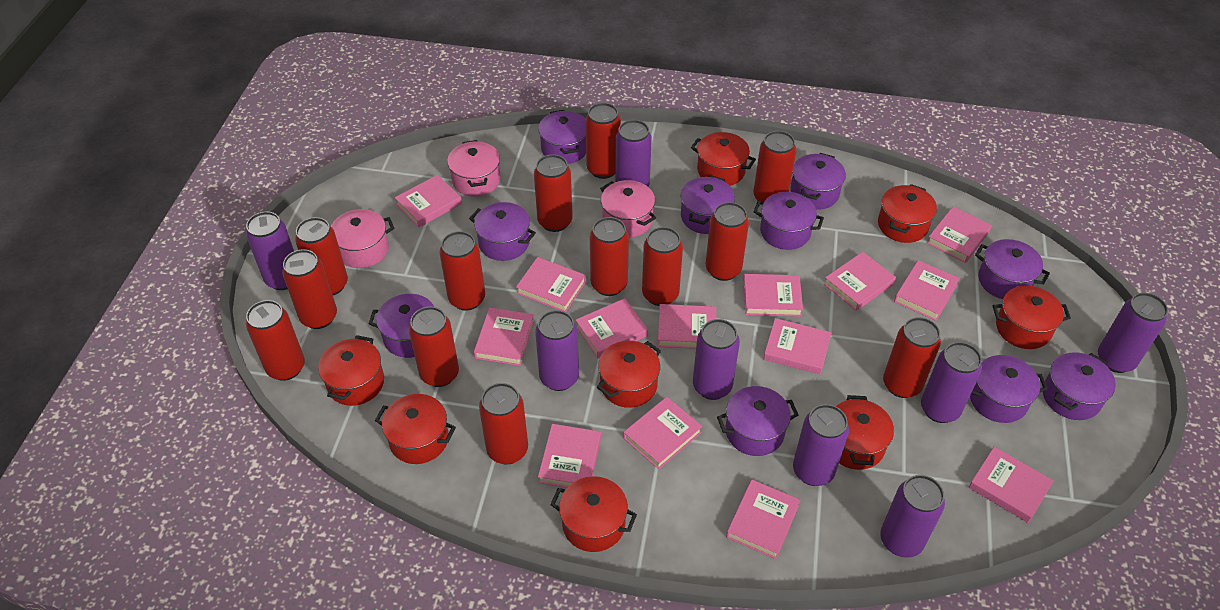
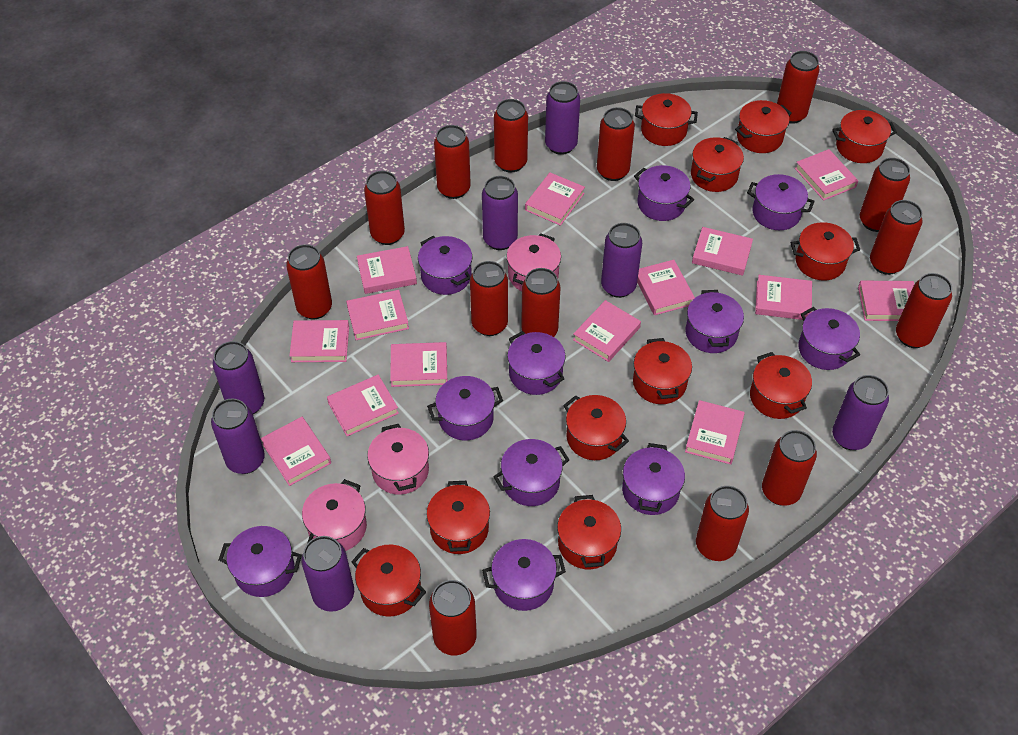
purple can: 8 -> 7
purple pot: 10 -> 11
red can: 13 -> 14
red pot: 8 -> 11

